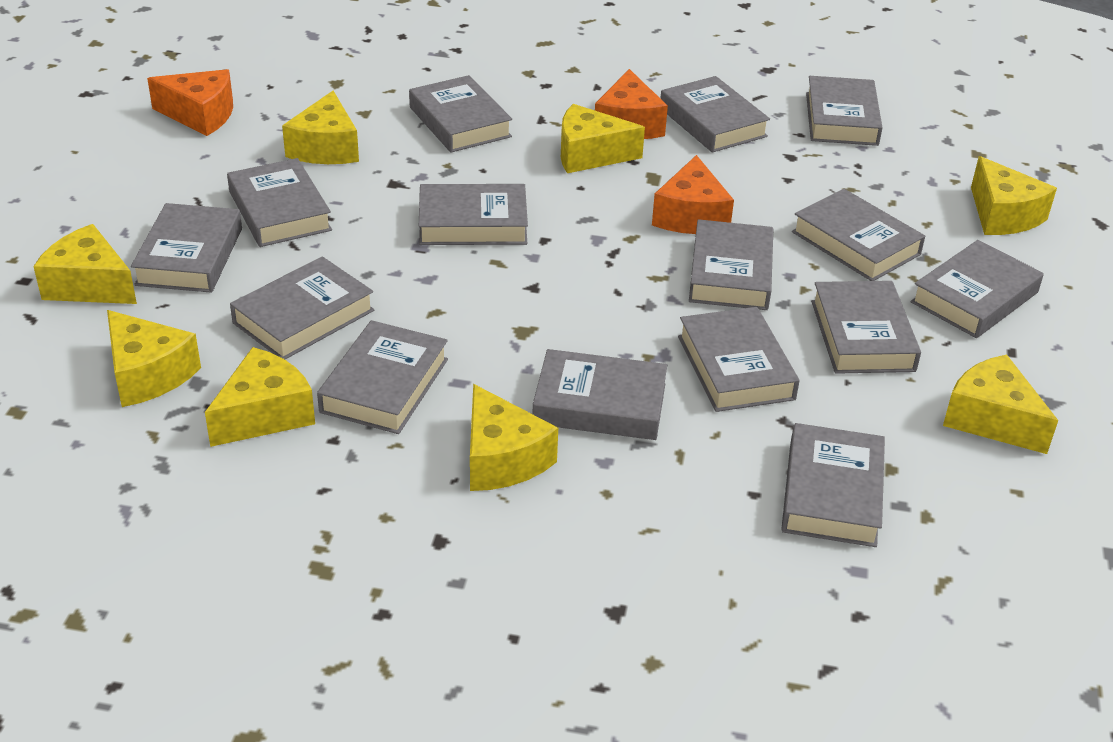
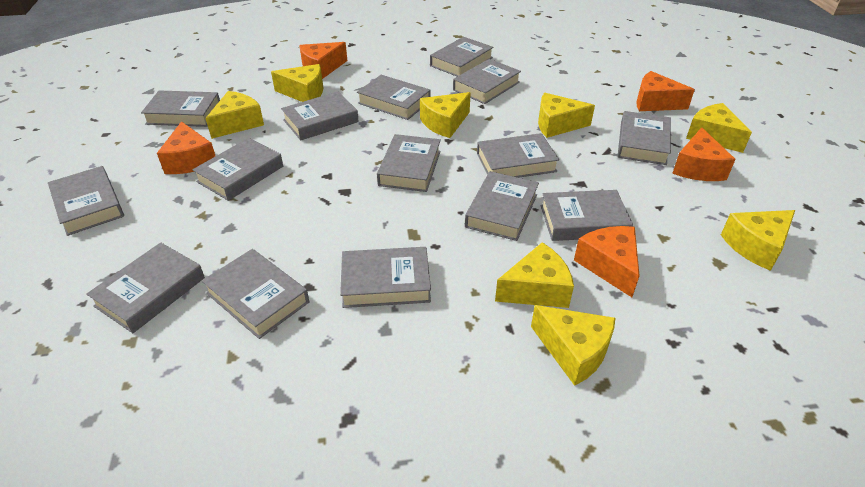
orange cheese: 3 -> 5

